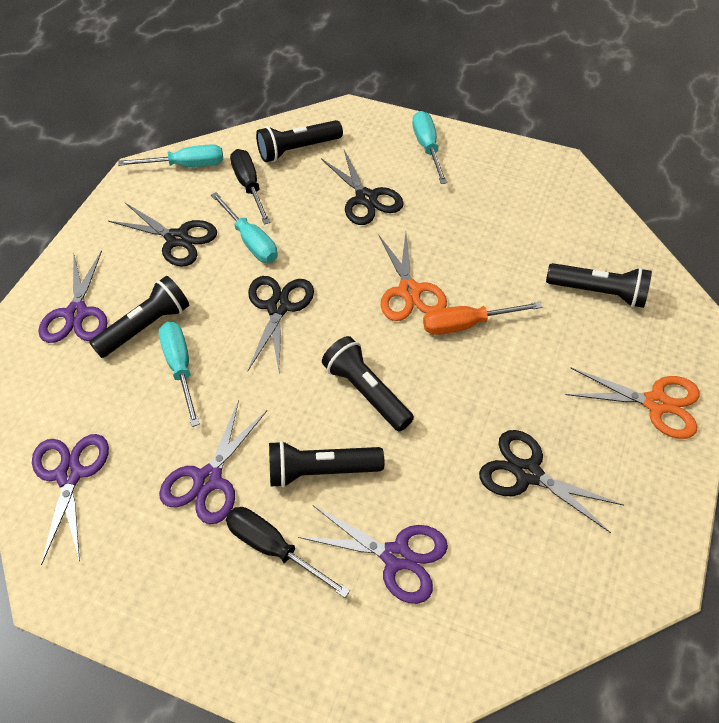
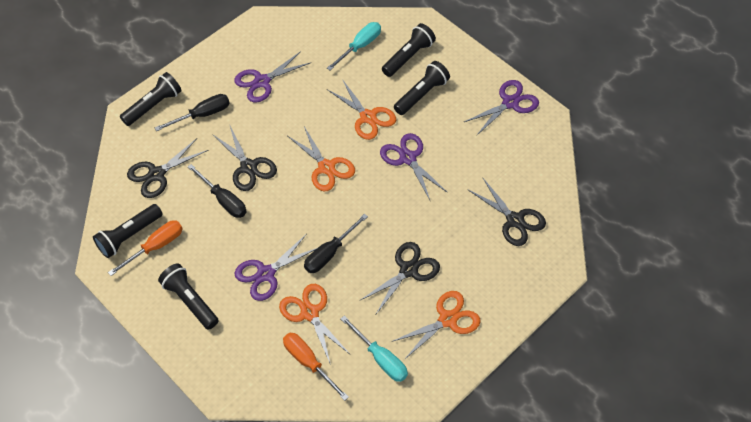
black screwdriver: 2 -> 3
orange scissors: 2 -> 4
orange screwdriver: 1 -> 2
turquoise screwdriver: 4 -> 2

